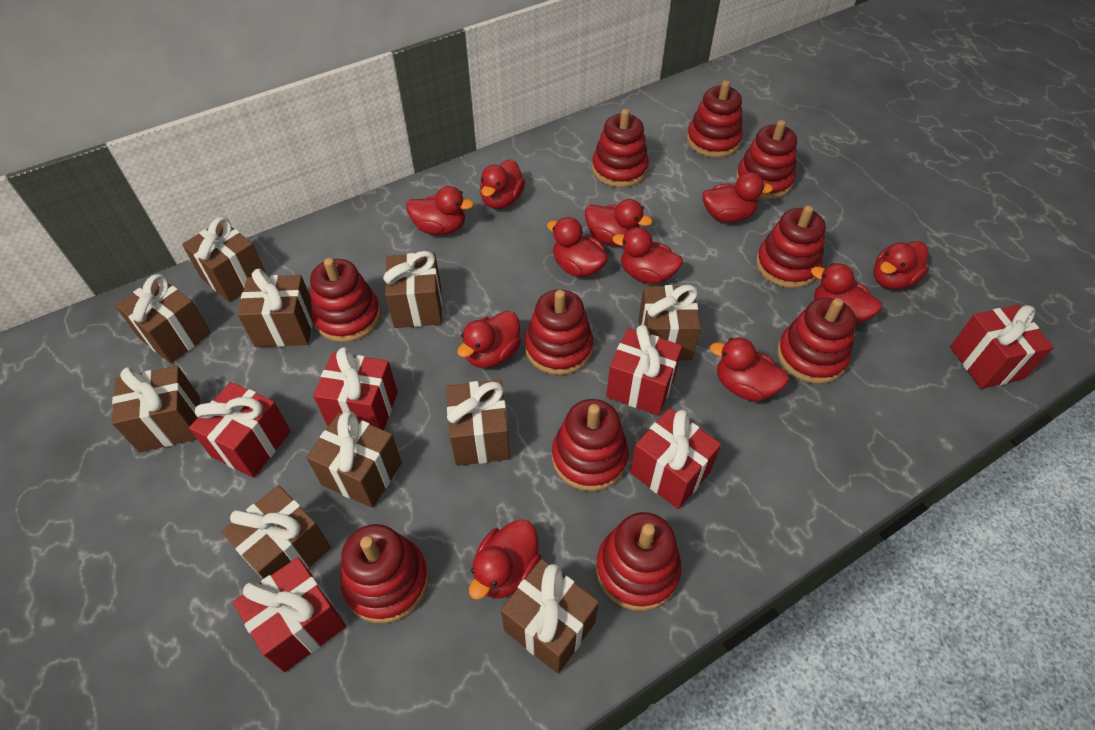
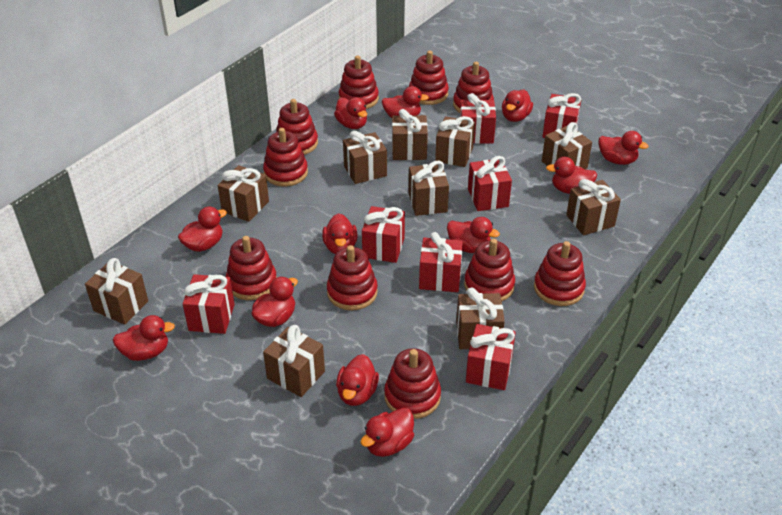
red duck: 11 -> 12
red gift: 6 -> 7

